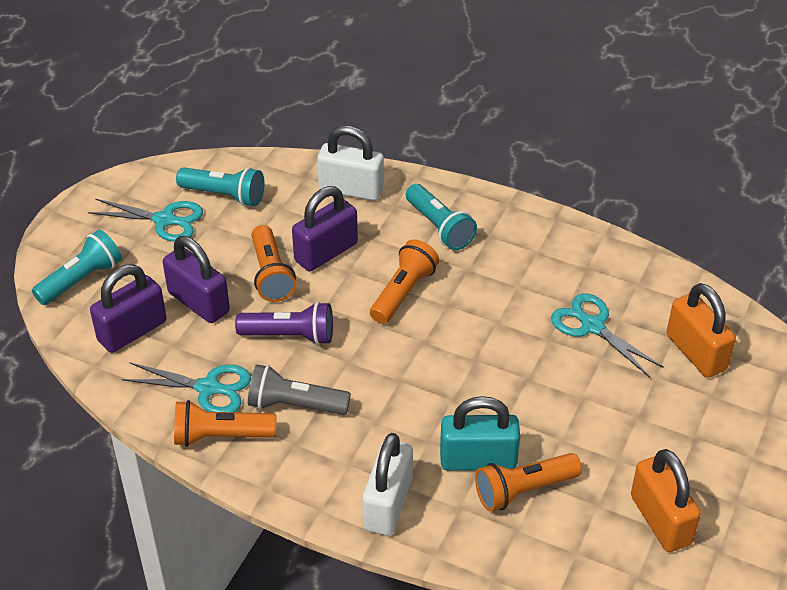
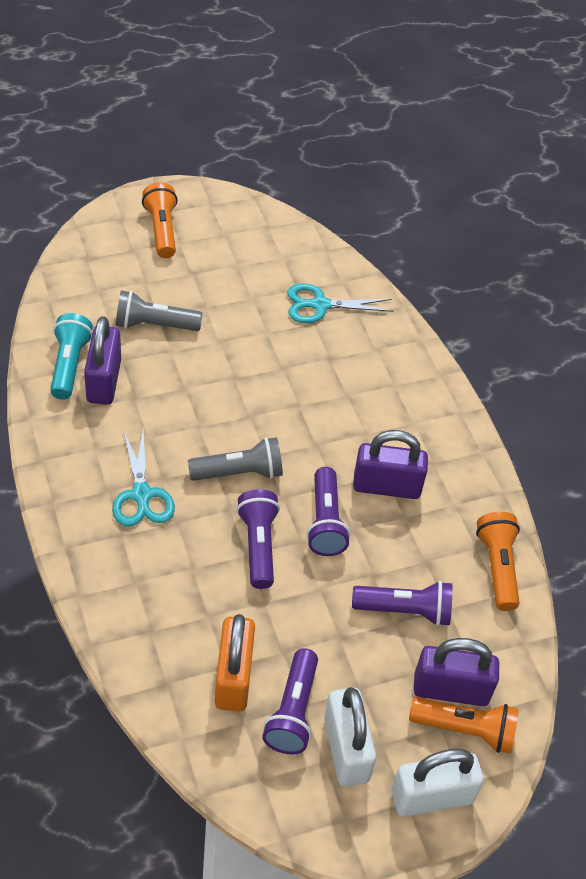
grey flashlight: 1 -> 2
orange flashlight: 4 -> 3
orange padlock: 2 -> 1
purple flashlight: 1 -> 4
turquoise flashlight: 3 -> 1
turquoise padlock: 1 -> 0
turquoise scissors: 3 -> 2

